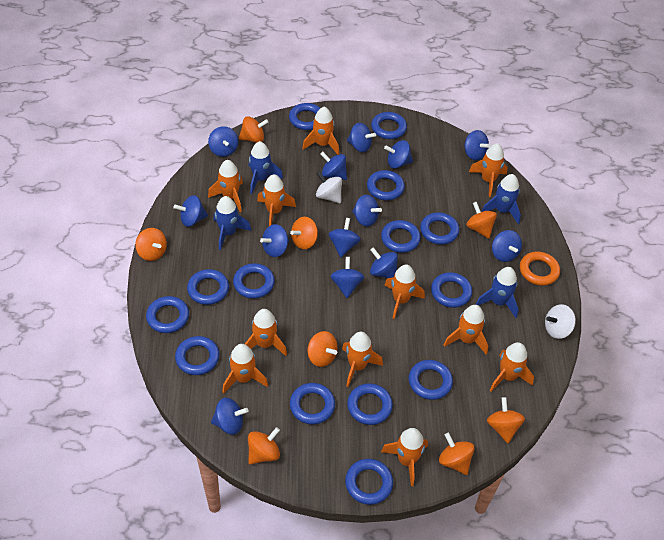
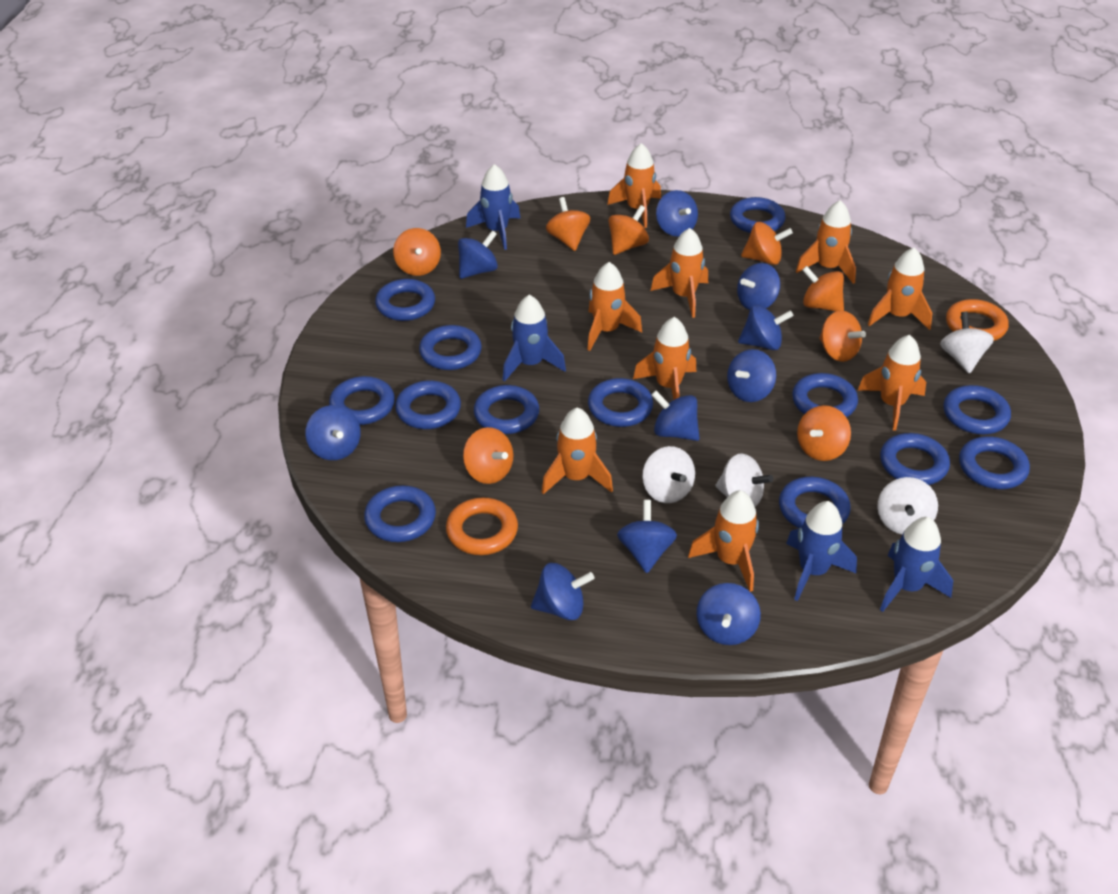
blue ring: 14 -> 13
blue spinning top: 13 -> 10
orange ring: 1 -> 2
orange rocket: 11 -> 9
white spinning top: 2 -> 4

